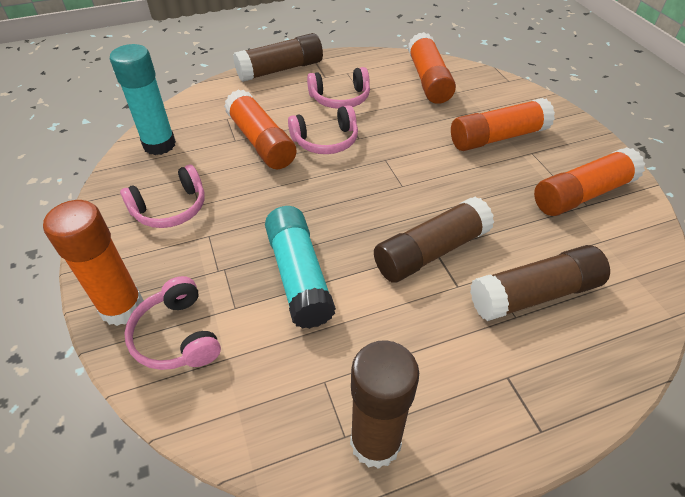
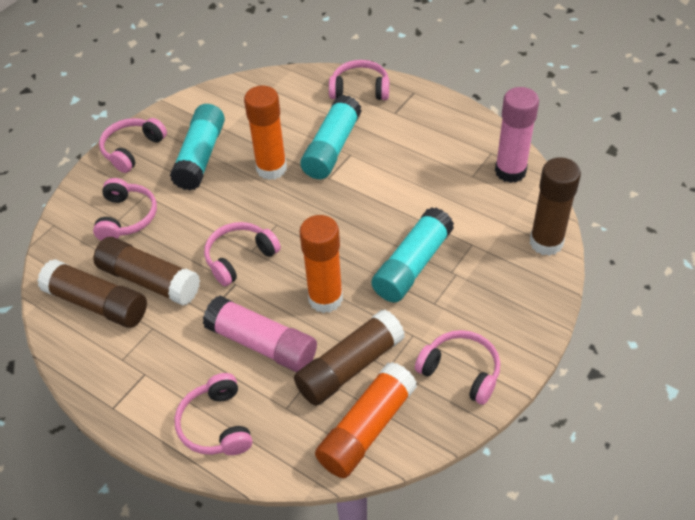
orange glue stick: 5 -> 3
pink glue stick: 0 -> 2
pink headphones: 4 -> 6
turquoise glue stick: 2 -> 3

